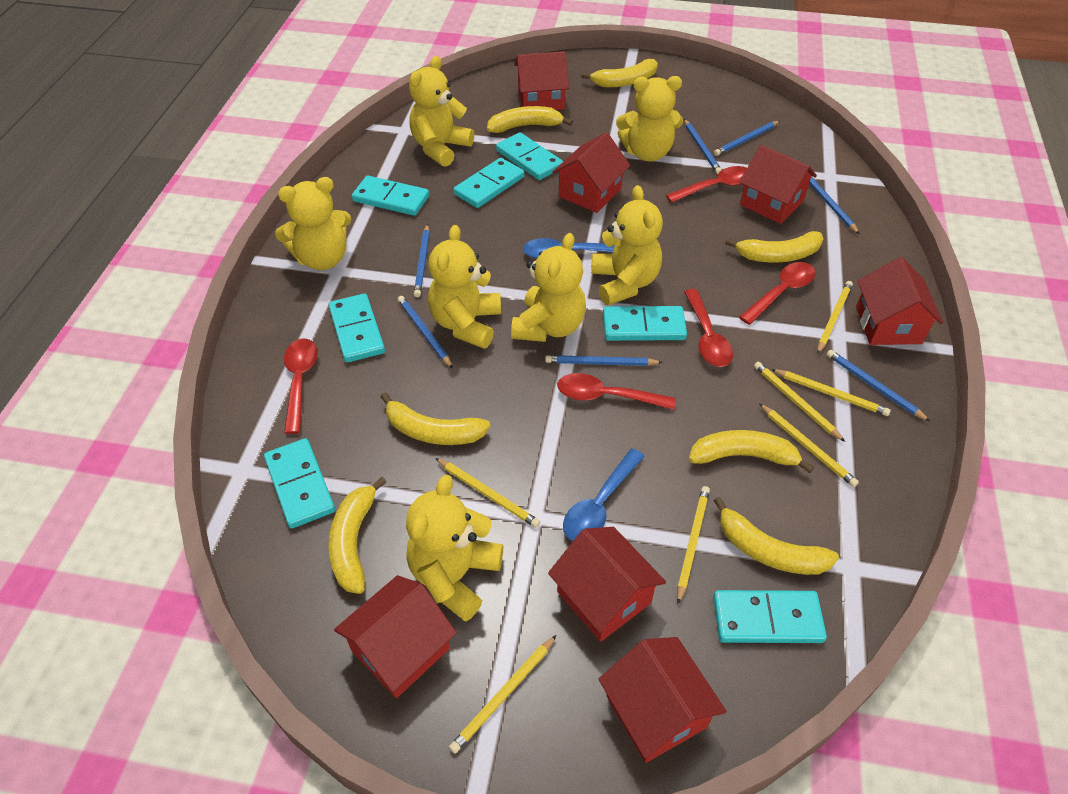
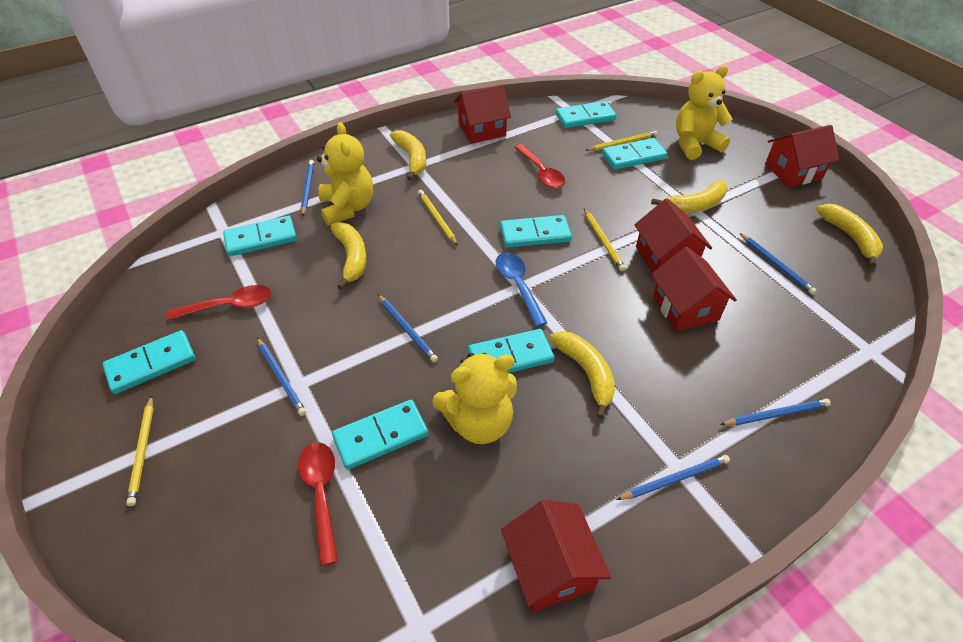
blue pencil: 7 -> 6
blue spoon: 2 -> 1
red house: 7 -> 5
red spoon: 5 -> 3
yellow banana: 7 -> 5
yellow pencil: 7 -> 4
yellow teddy bear: 7 -> 3

